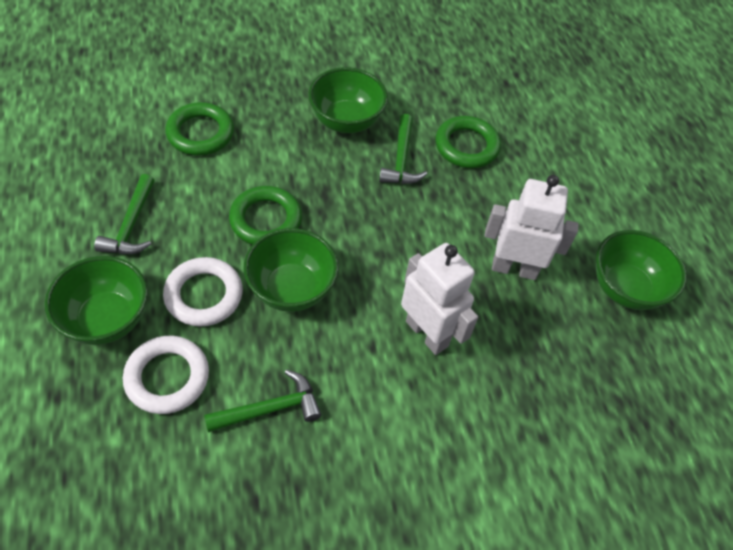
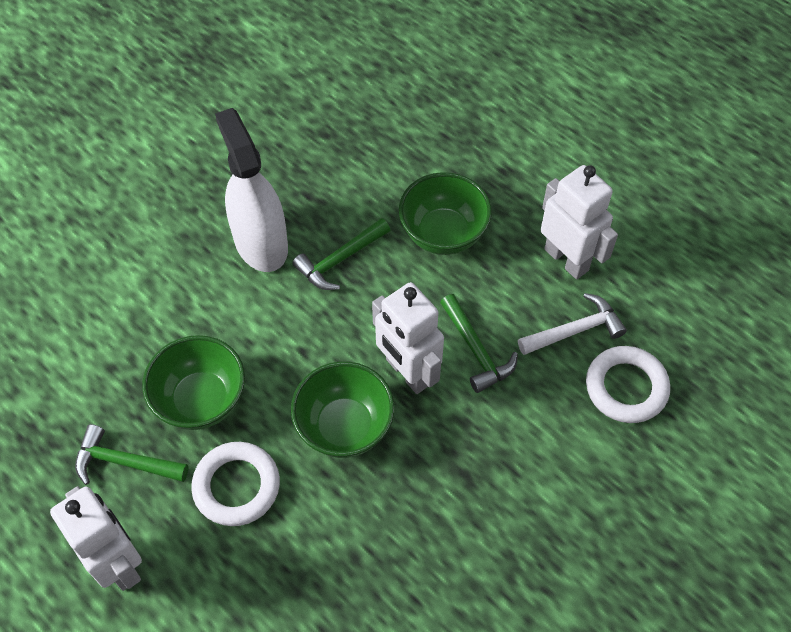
green bowl: 4 -> 3
green ring: 3 -> 0
white hammer: 0 -> 1
white robot: 2 -> 3
white spray bottle: 0 -> 1

